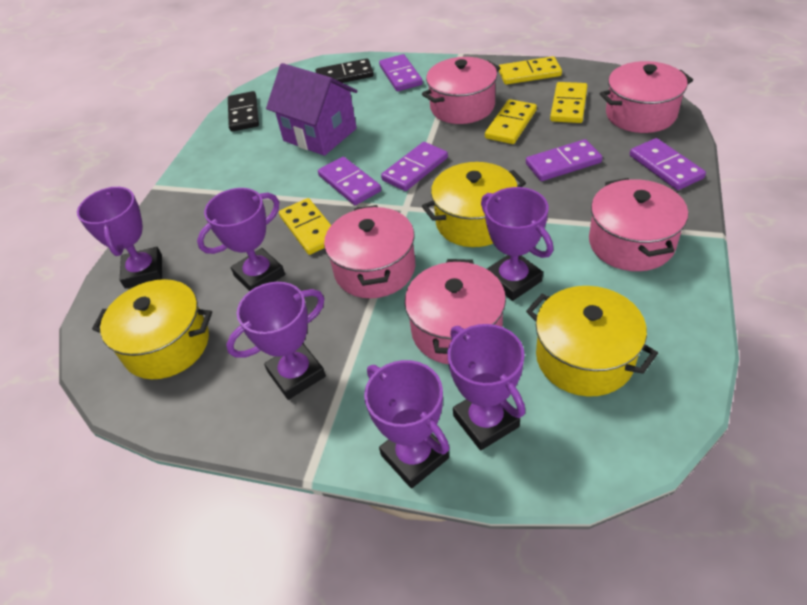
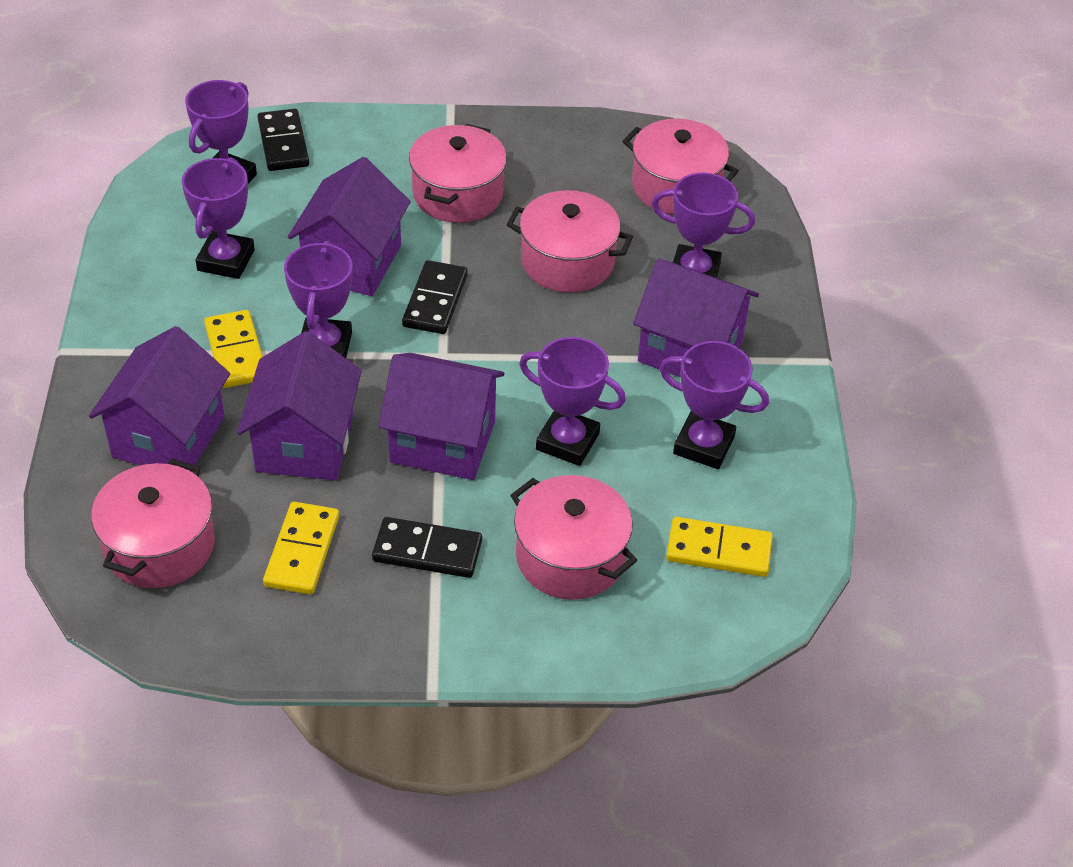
black domino: 2 -> 3
purple domino: 5 -> 0
purple house: 1 -> 5
yellow domino: 4 -> 3
yellow pot: 3 -> 0

